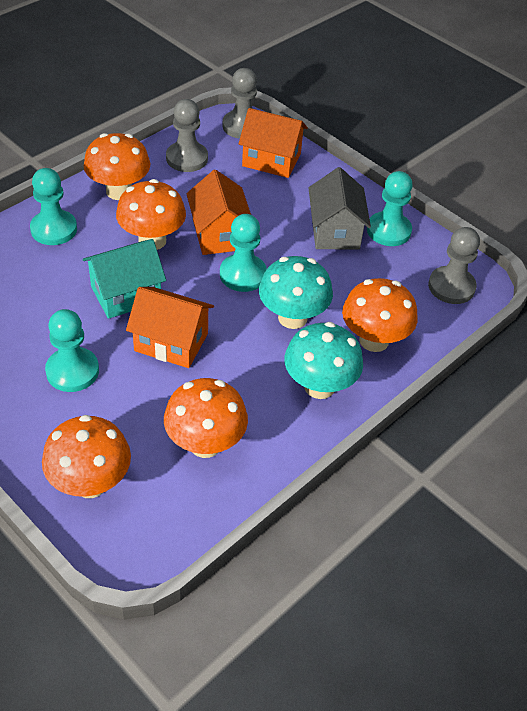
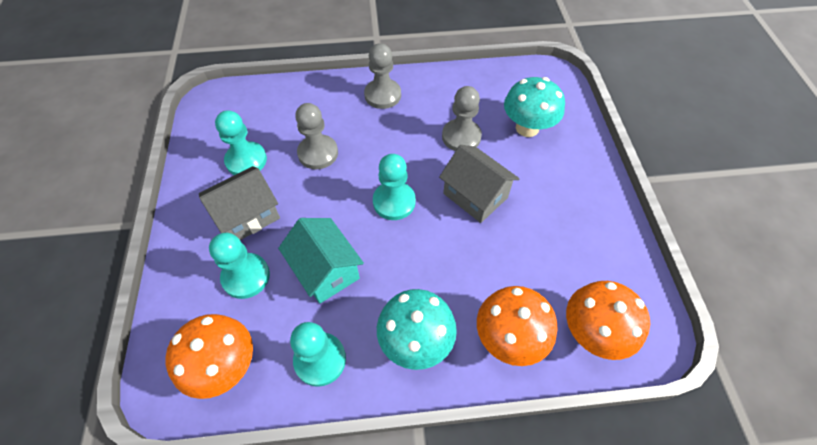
grey house: 1 -> 2
orange house: 3 -> 0
orange mushroom: 5 -> 3

